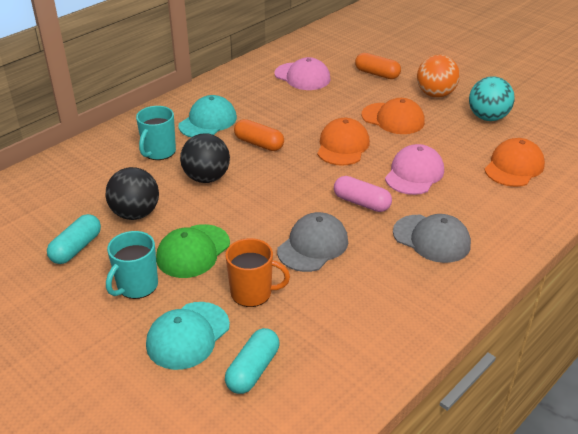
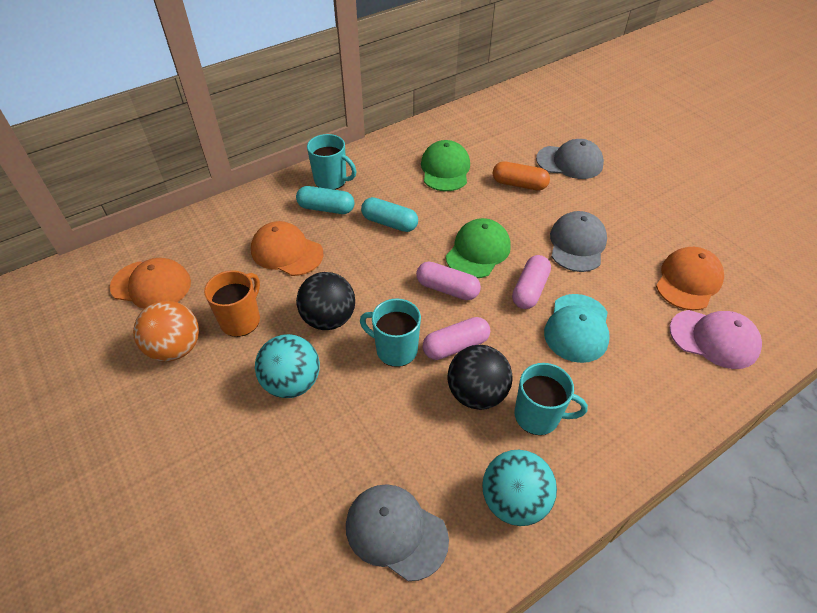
green cap: 1 -> 2
grey cap: 2 -> 3
orange capsule: 2 -> 1
pink cap: 2 -> 1
pink capsule: 1 -> 3
turquoise ball: 1 -> 2
turquoise cap: 2 -> 1
turquoise mug: 2 -> 3

